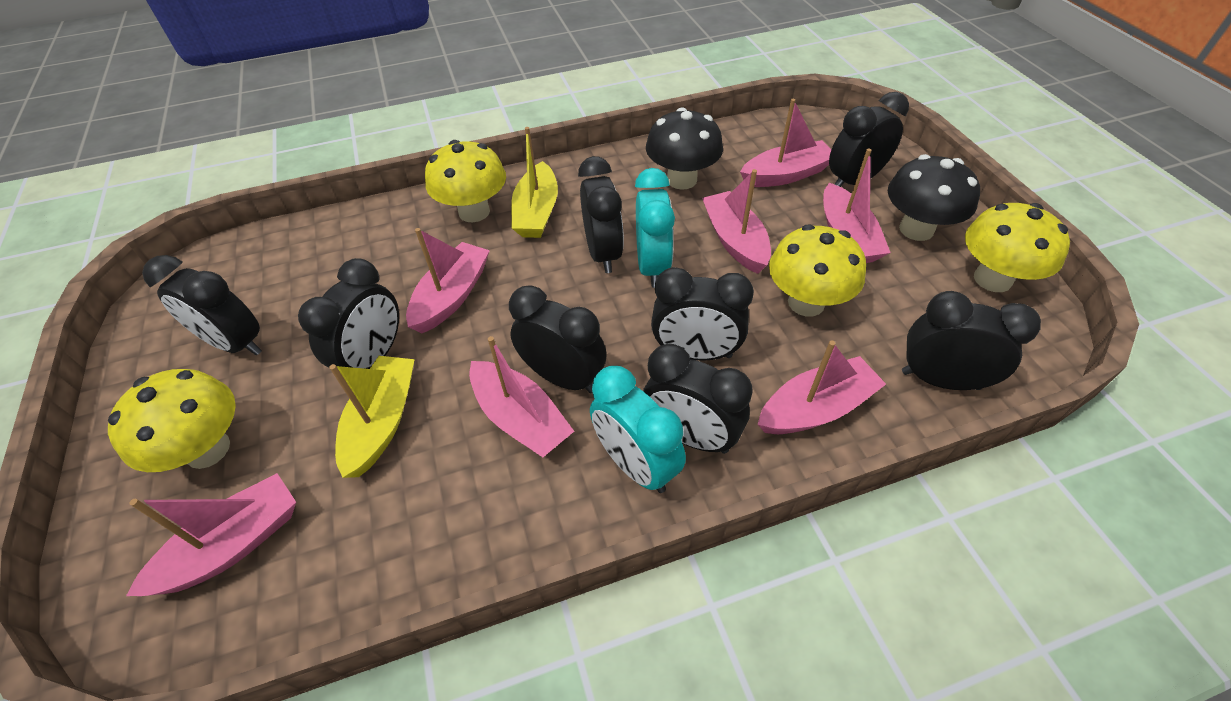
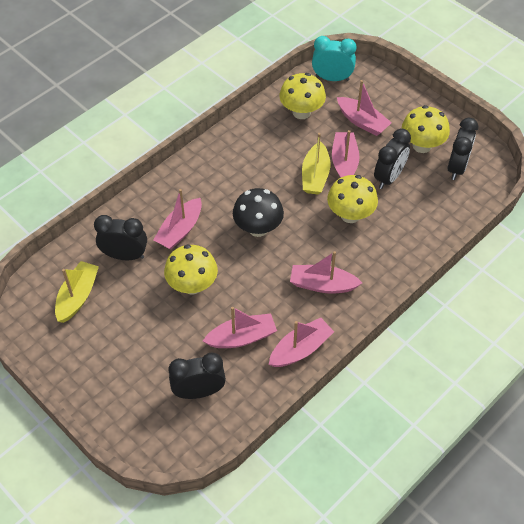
black clock: 8 -> 4
black mushroom: 2 -> 1
pink boat: 7 -> 6
turquoise clock: 2 -> 1

